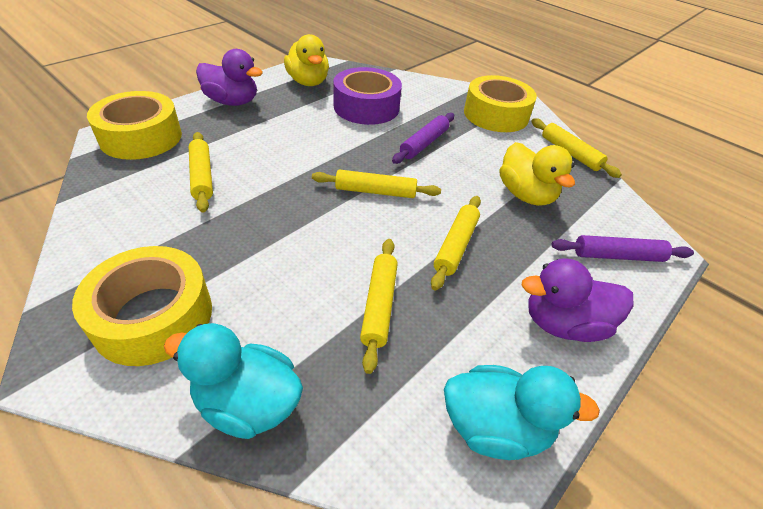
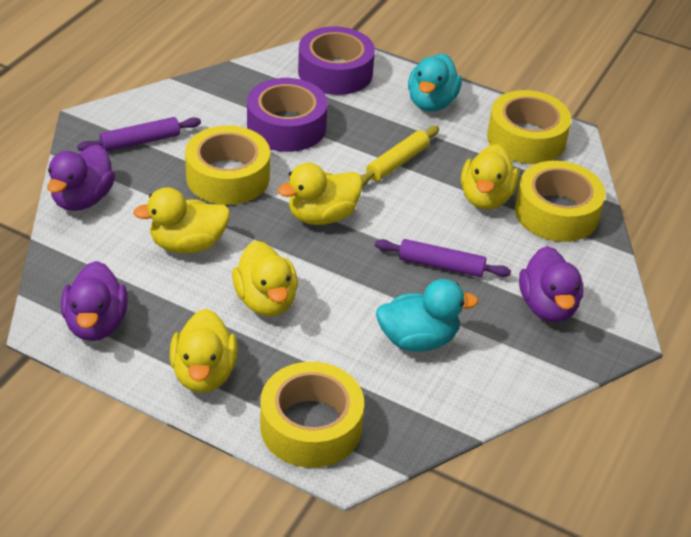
purple duck: 2 -> 3
purple tape: 1 -> 2
yellow duck: 2 -> 5
yellow rolling pin: 5 -> 1
yellow tape: 3 -> 4

